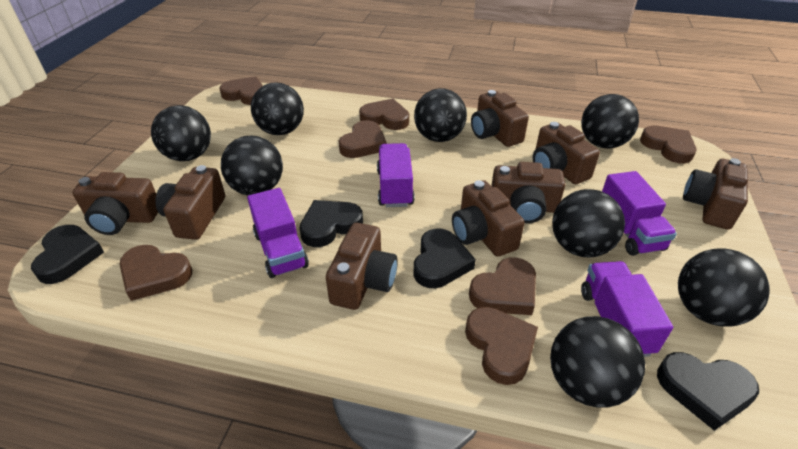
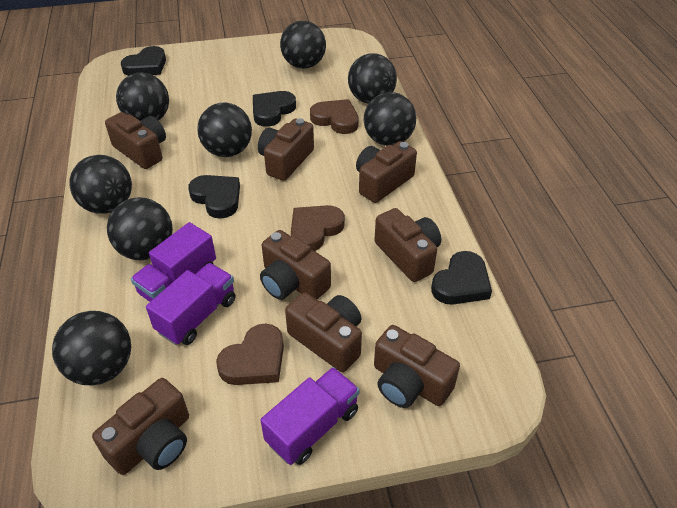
brown heart: 7 -> 3
purple truck: 4 -> 3

